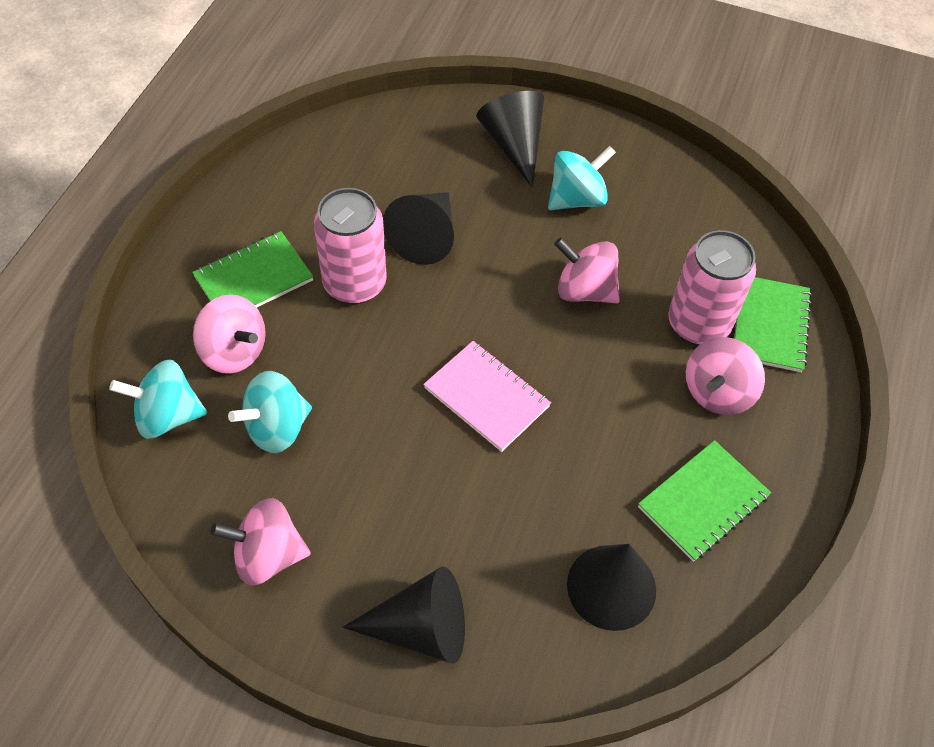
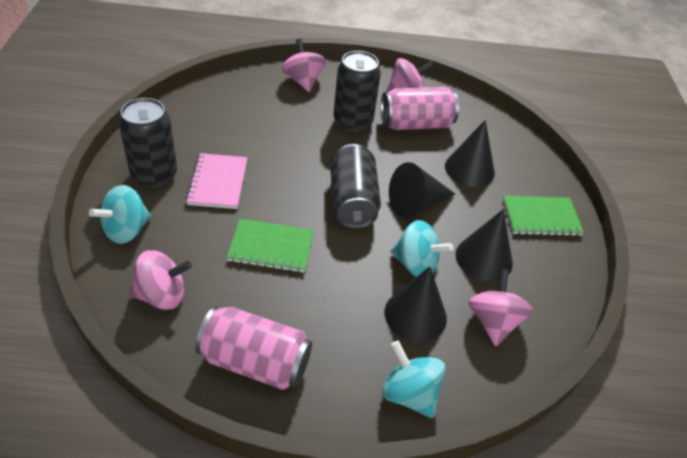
black can: 0 -> 3
green notebook: 3 -> 2

